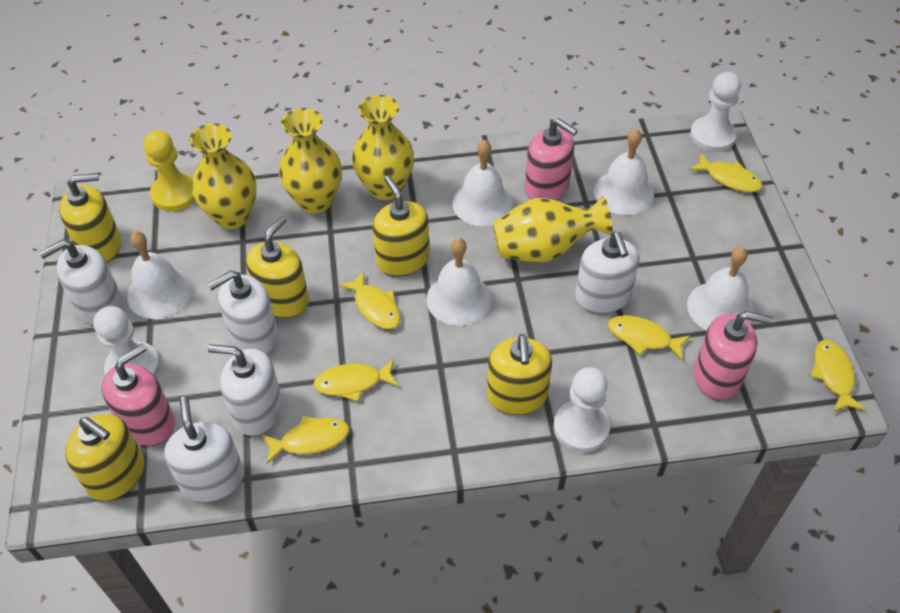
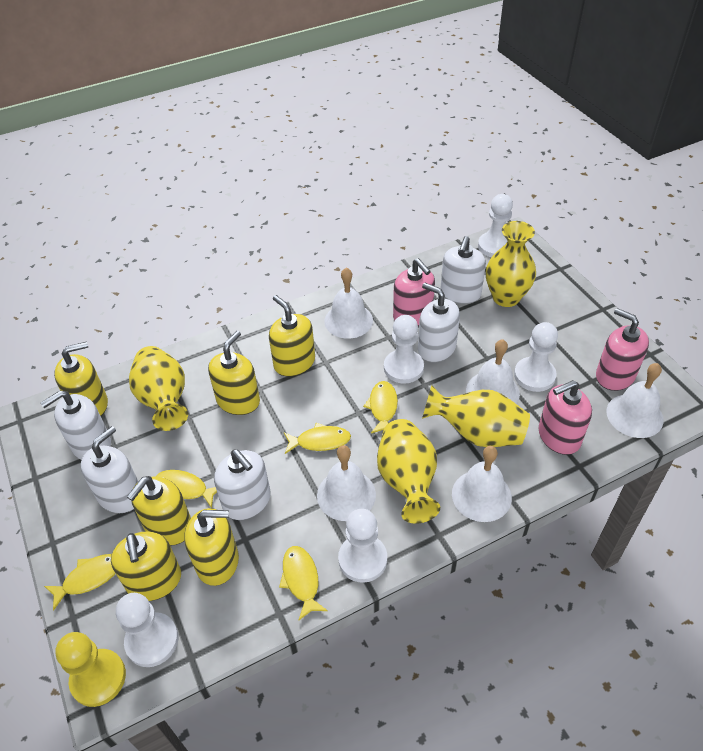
white pawn: 3 -> 5
yellow fish: 6 -> 5
yellow soap dispenser: 5 -> 6

